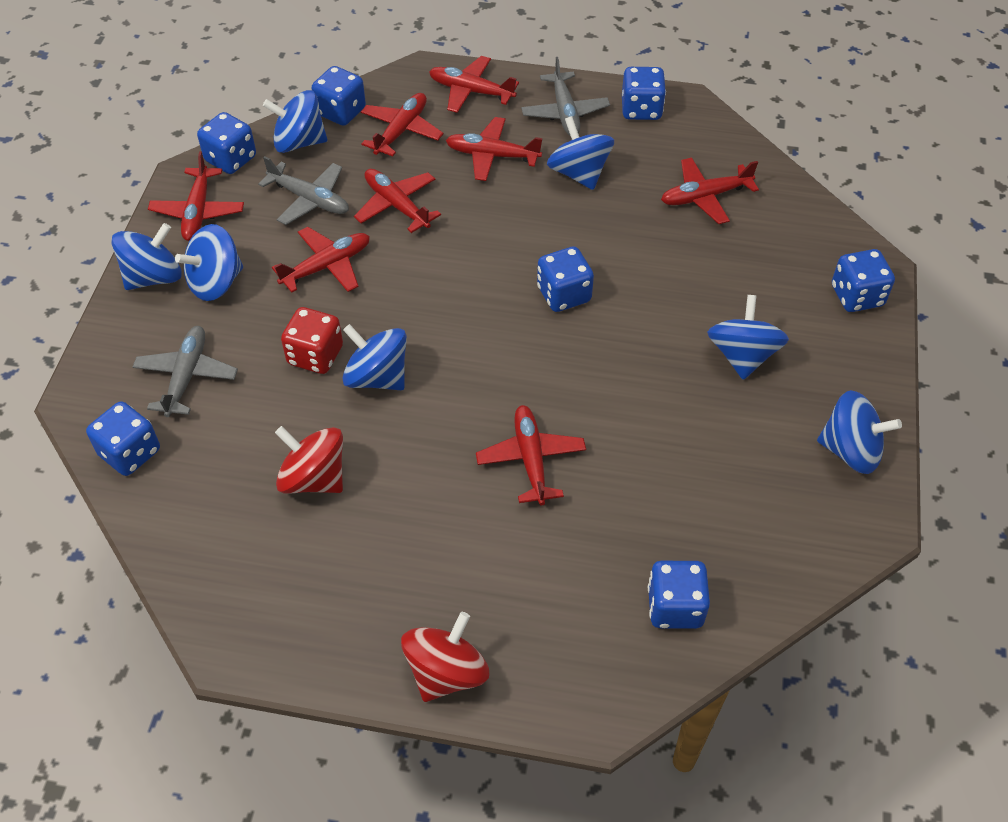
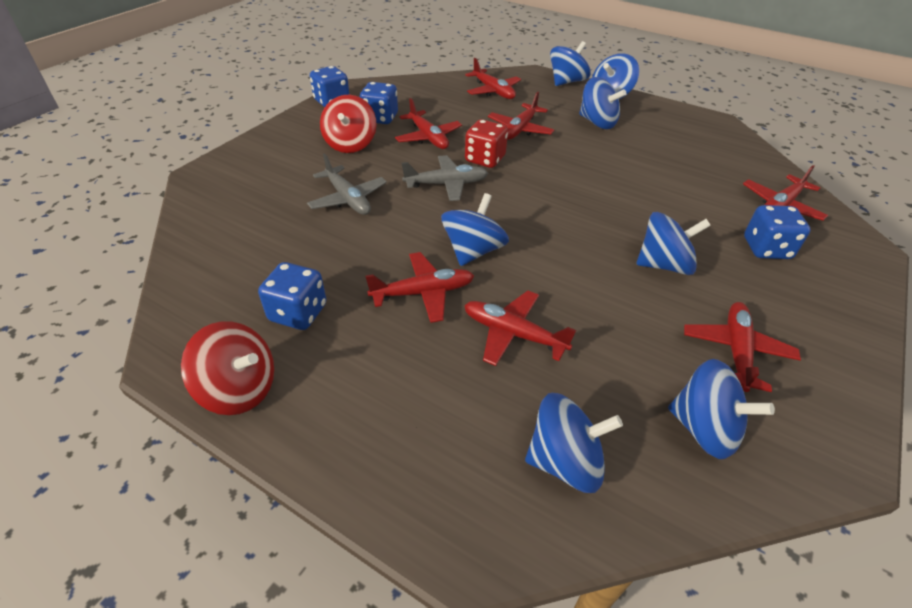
blue dice: 7 -> 4
grey plane: 3 -> 2
red plane: 8 -> 7

